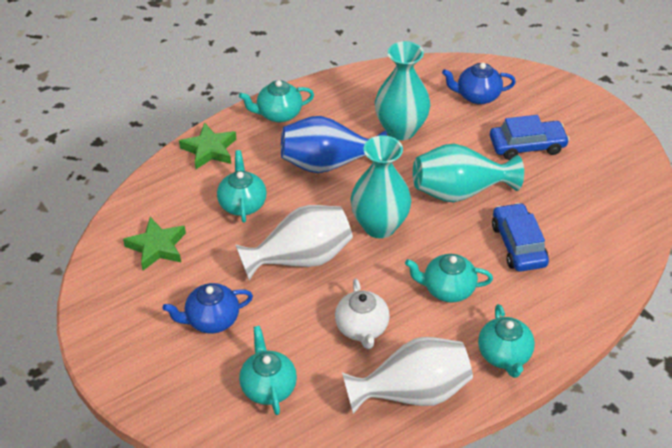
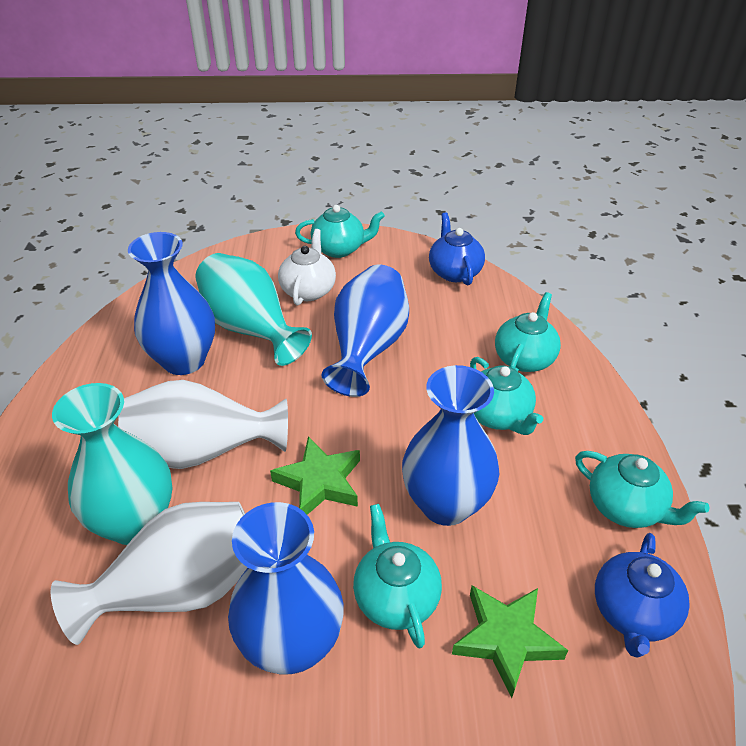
blue car: 2 -> 0
blue vase: 1 -> 4
turquoise vase: 3 -> 2

